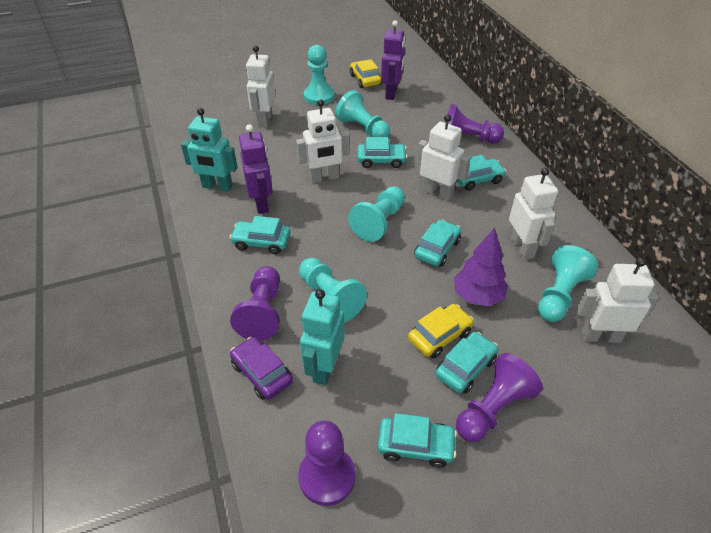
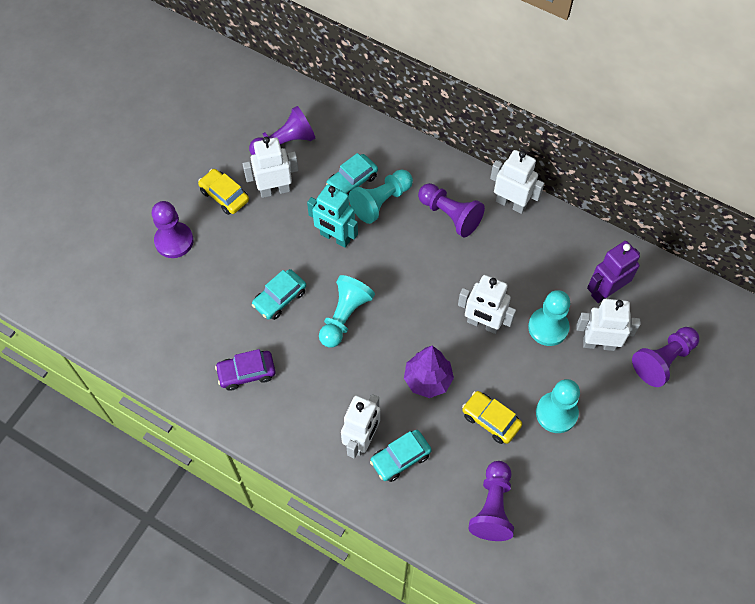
purple pawn: 4 -> 5
purple robot: 2 -> 1
turquoise car: 6 -> 3
turquoise pawn: 5 -> 4
turquoise robot: 2 -> 1

